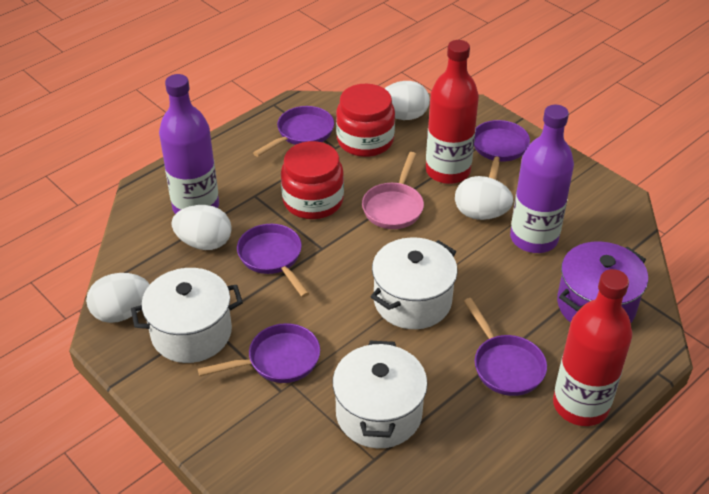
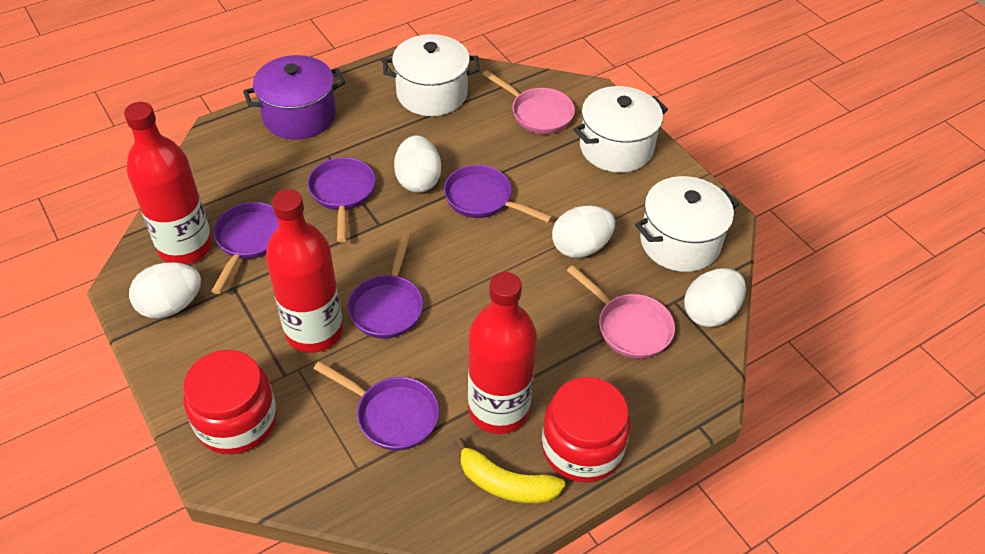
pink pan: 1 -> 2
purple bottle: 2 -> 0
red bottle: 2 -> 3
yellow banana: 0 -> 1

